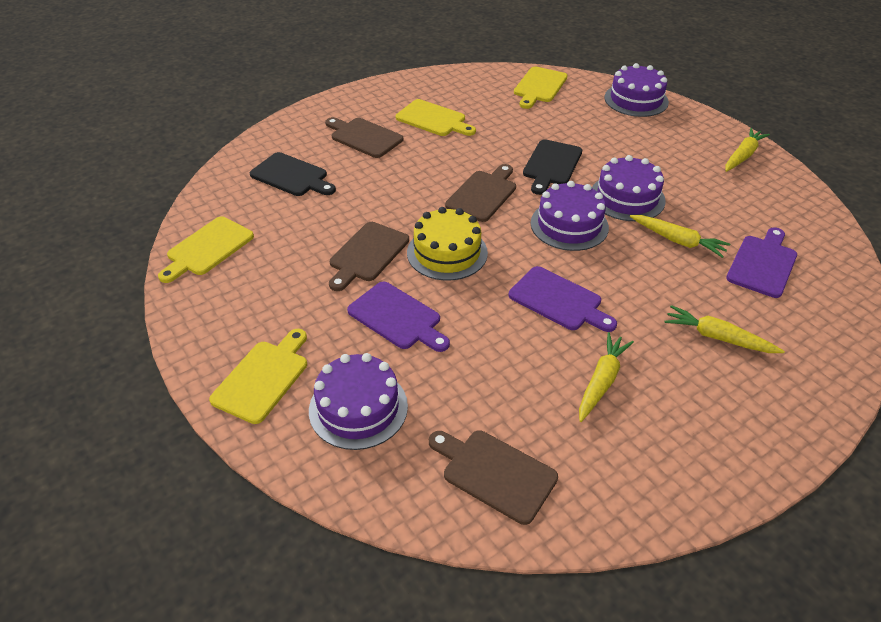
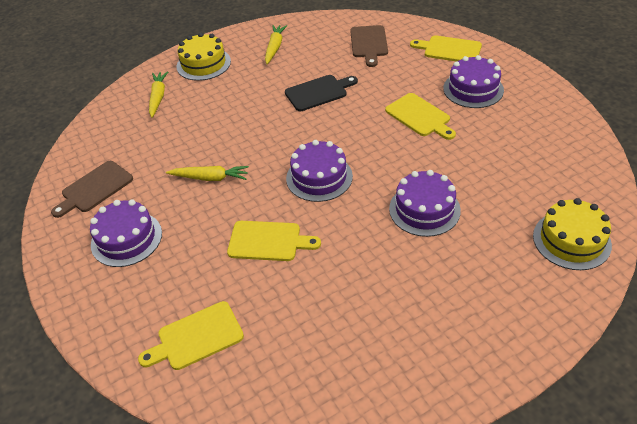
black cutting board: 2 -> 1
brown cutting board: 4 -> 2
purple cutting board: 3 -> 0
yellow cake: 1 -> 2
yellow carrot: 4 -> 3

